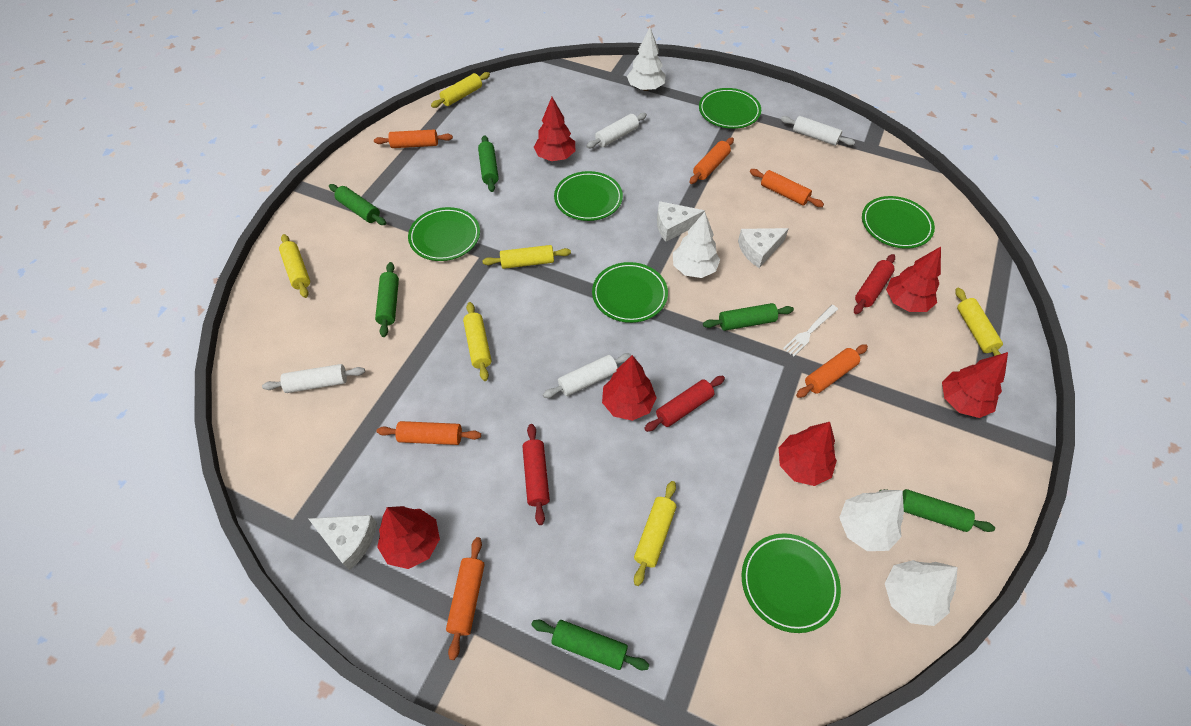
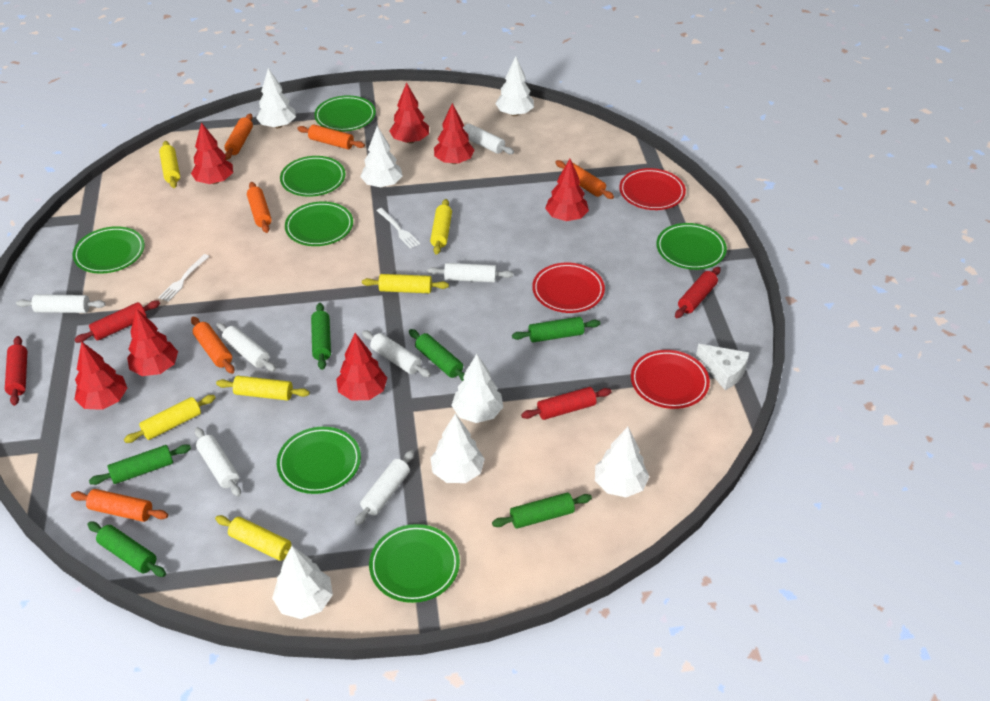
green plate: 6 -> 7
red plate: 0 -> 3
red rolling pin: 3 -> 4
red tree: 6 -> 7
white cheese: 3 -> 1
white fork: 1 -> 2
white rolling pin: 4 -> 7
white tree: 4 -> 7

